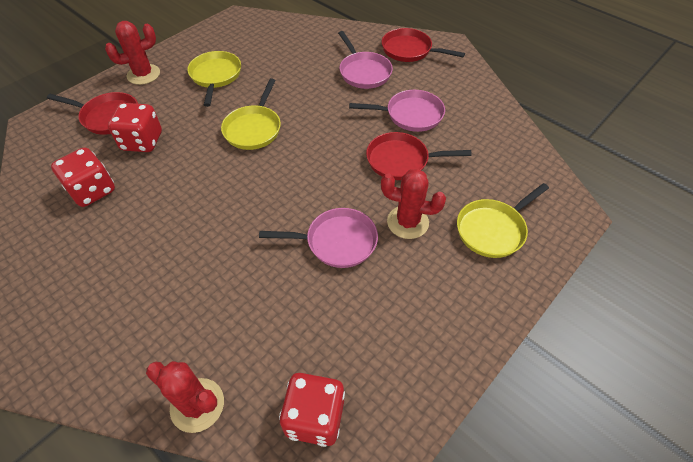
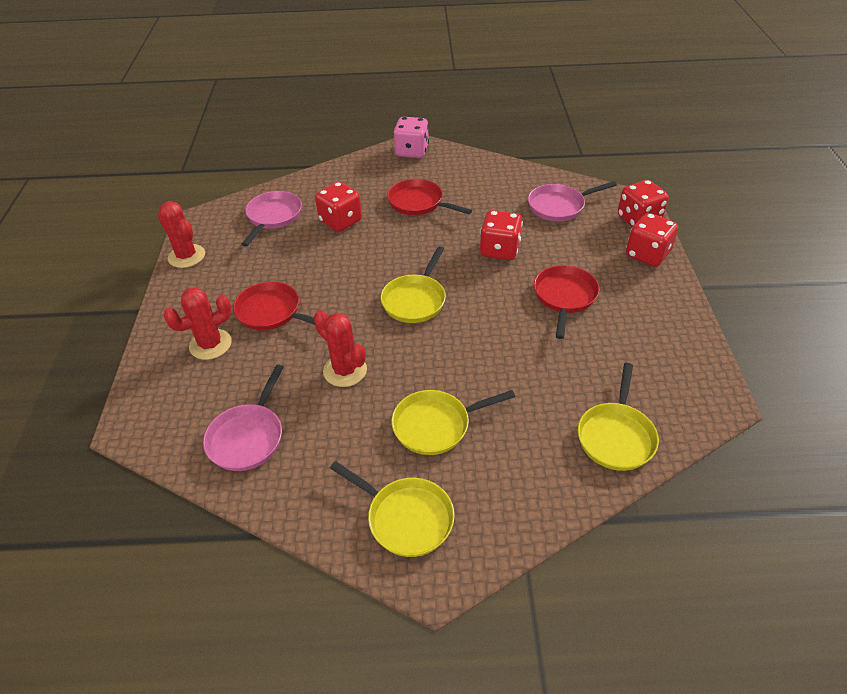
pink dice: 0 -> 1
red dice: 3 -> 4
yellow pan: 3 -> 4

